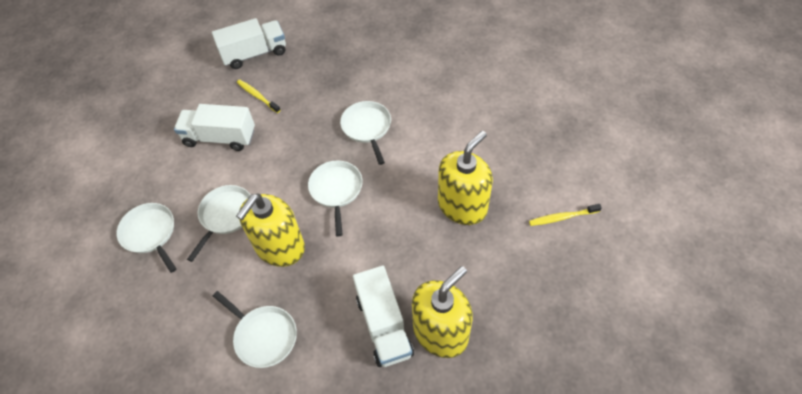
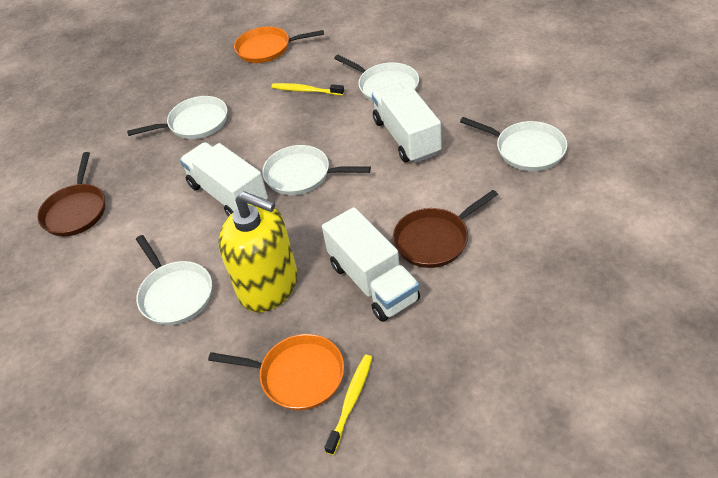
brown pan: 0 -> 2
orange pan: 0 -> 2
yellow soap dispenser: 3 -> 1

